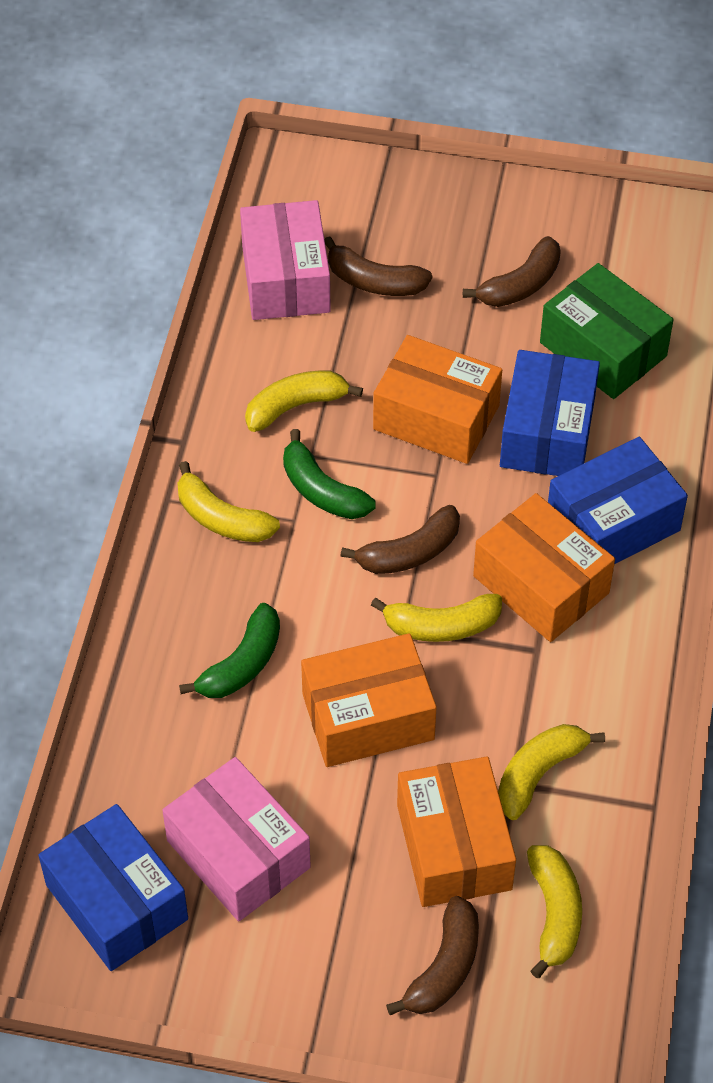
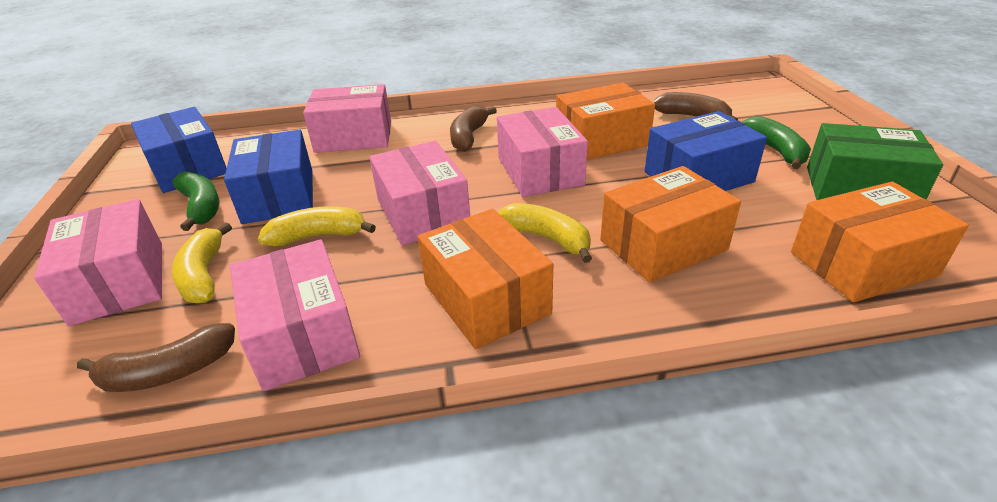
brown banana: 4 -> 3
pink box: 2 -> 5
yellow banana: 5 -> 3

